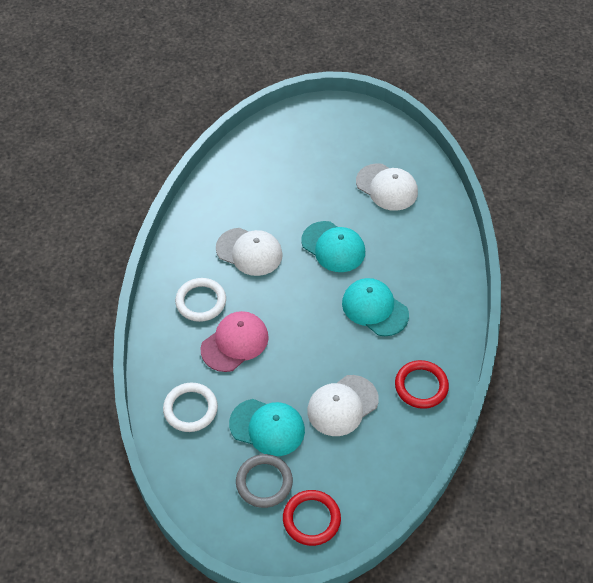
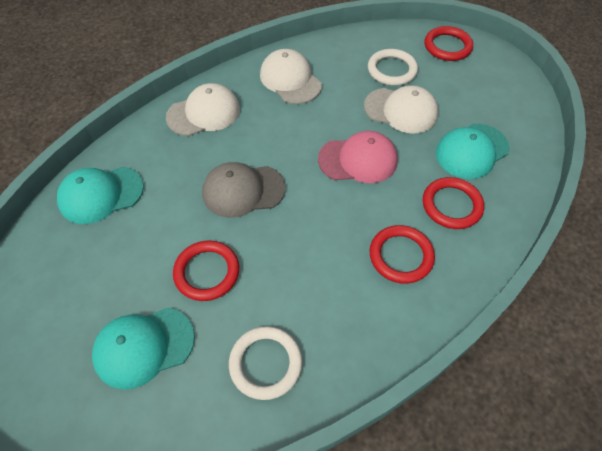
grey cap: 0 -> 1
grey ring: 1 -> 0
red ring: 2 -> 4

